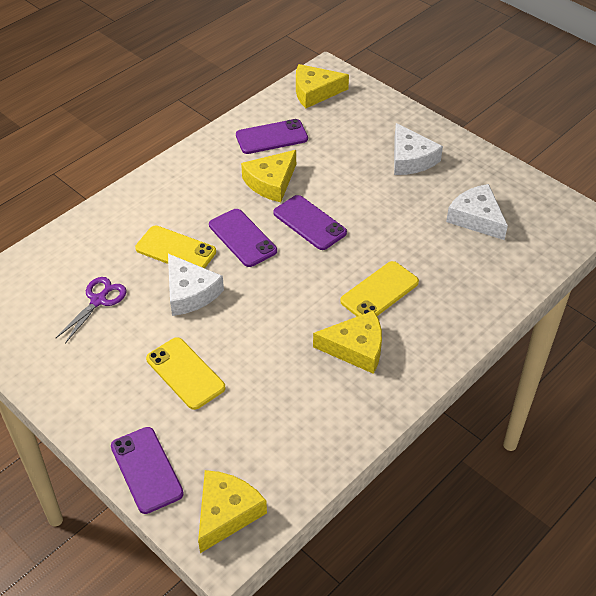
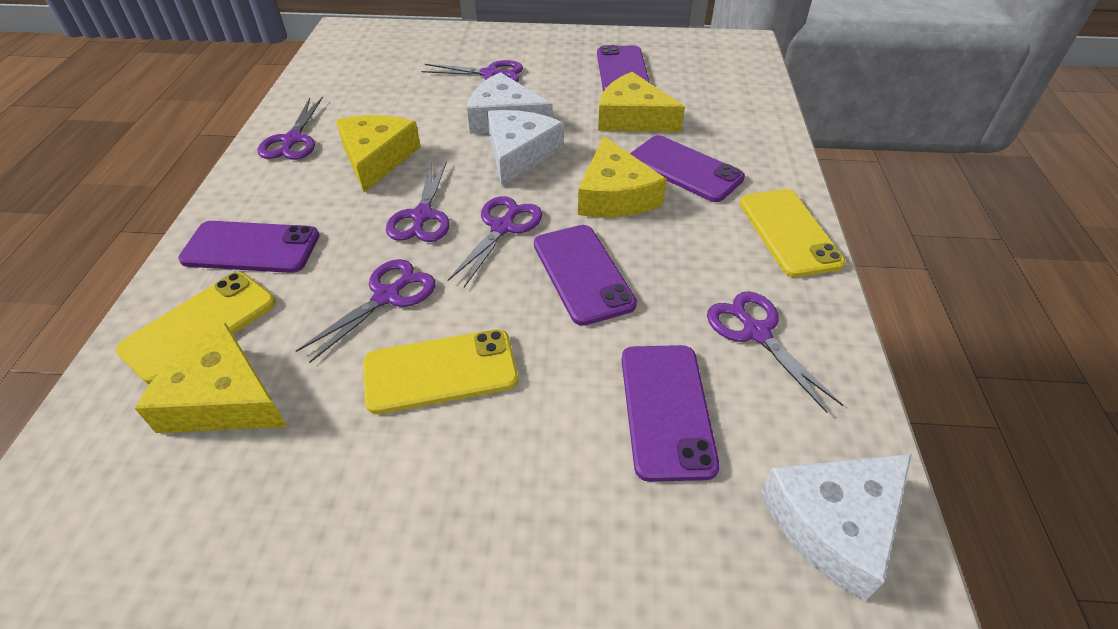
purple phone: 4 -> 5
purple scissors: 1 -> 6

